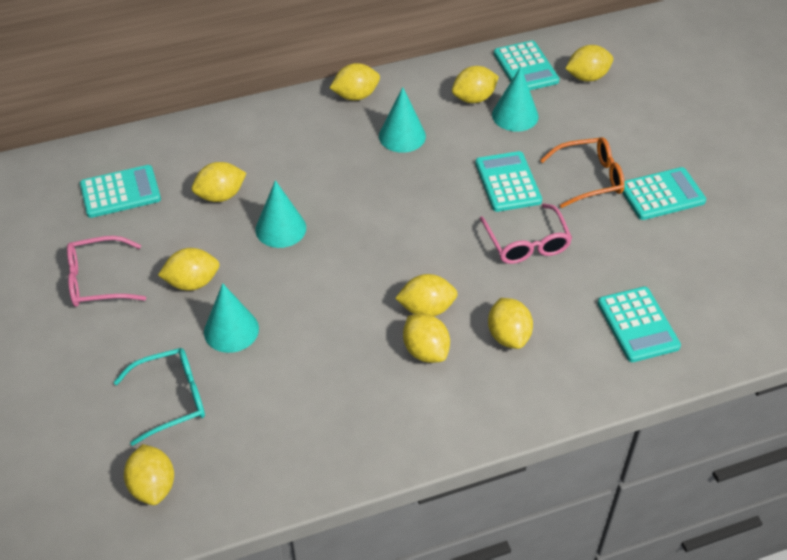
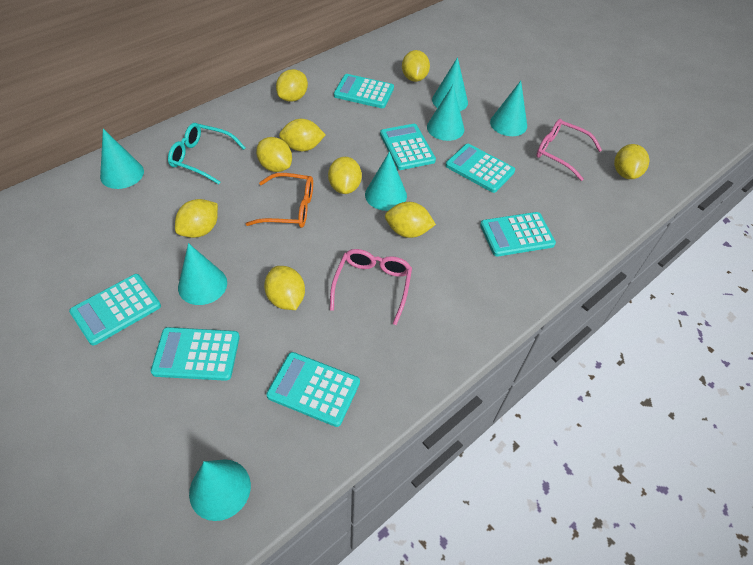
turquoise calculator: 5 -> 7
turquoise cone: 4 -> 7

